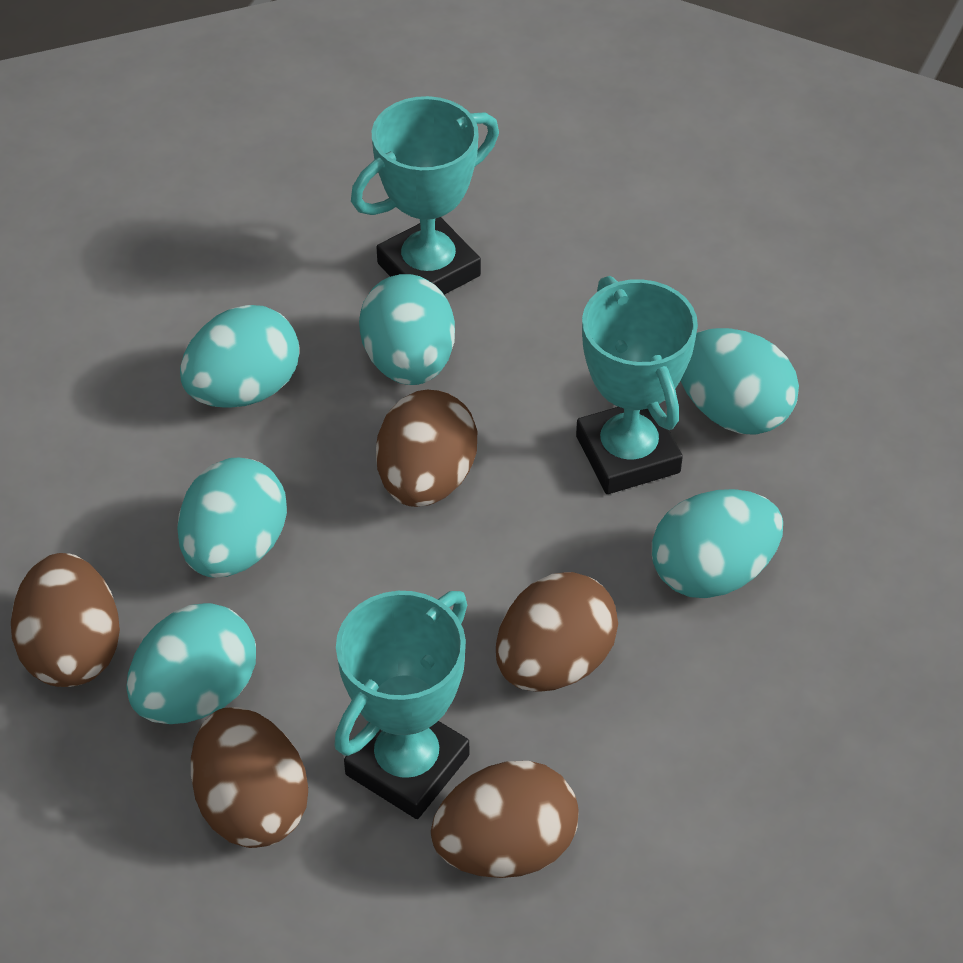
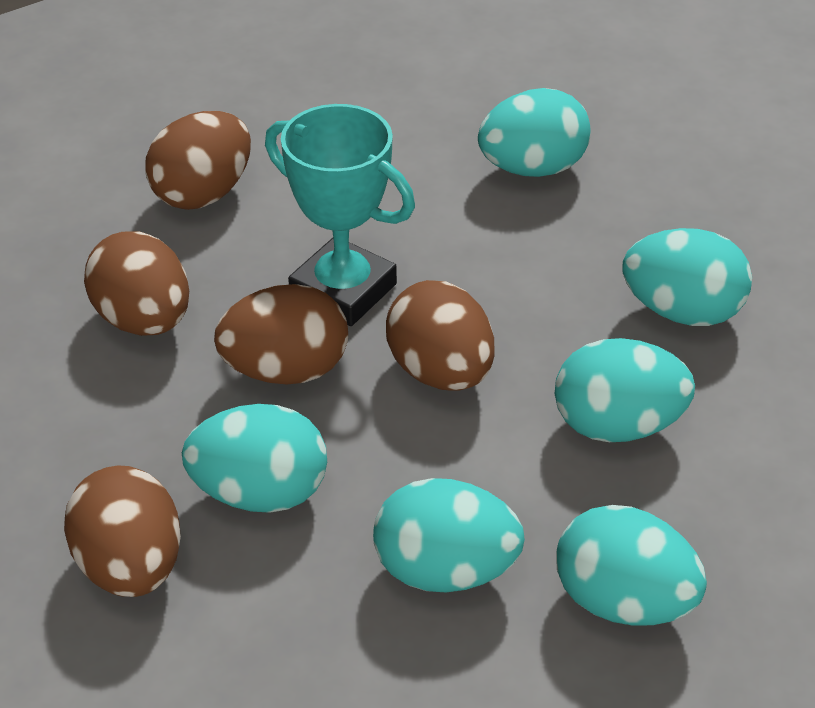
turquoise trophy: 3 -> 1

